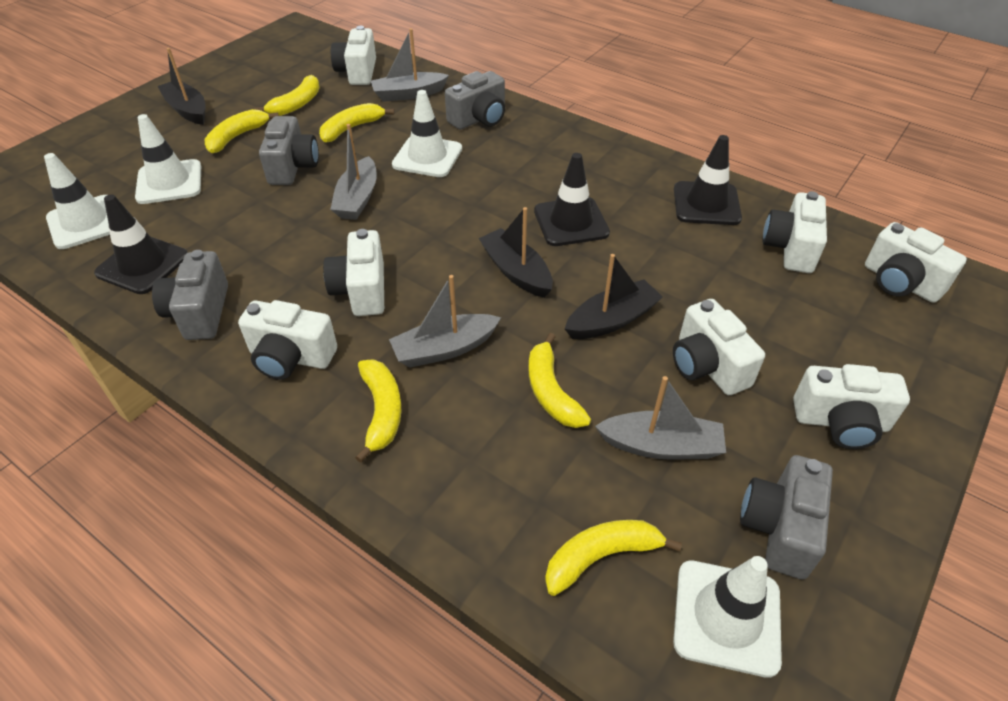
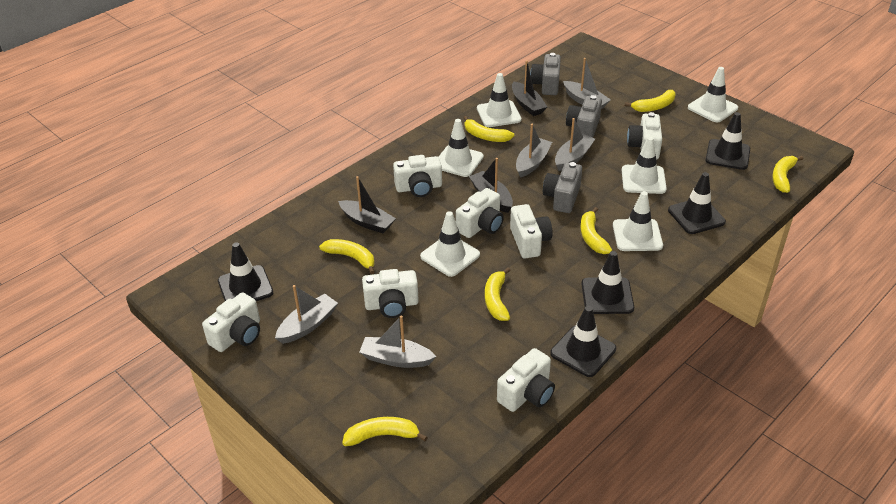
black traffic cone: 3 -> 5
grey boat: 4 -> 5
grey camera: 4 -> 3
white traffic cone: 4 -> 6
yellow banana: 6 -> 7

